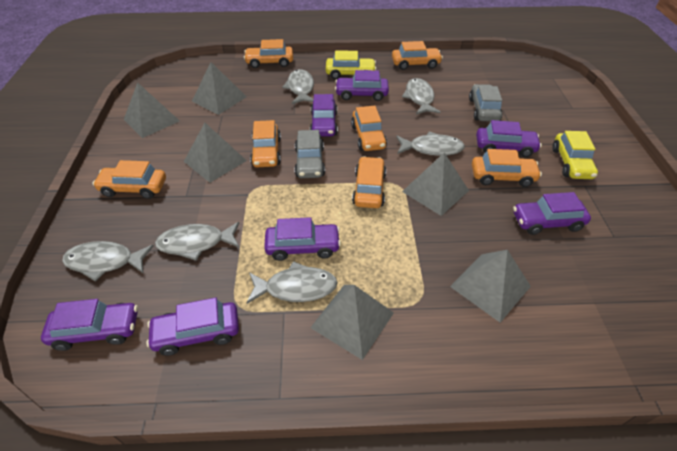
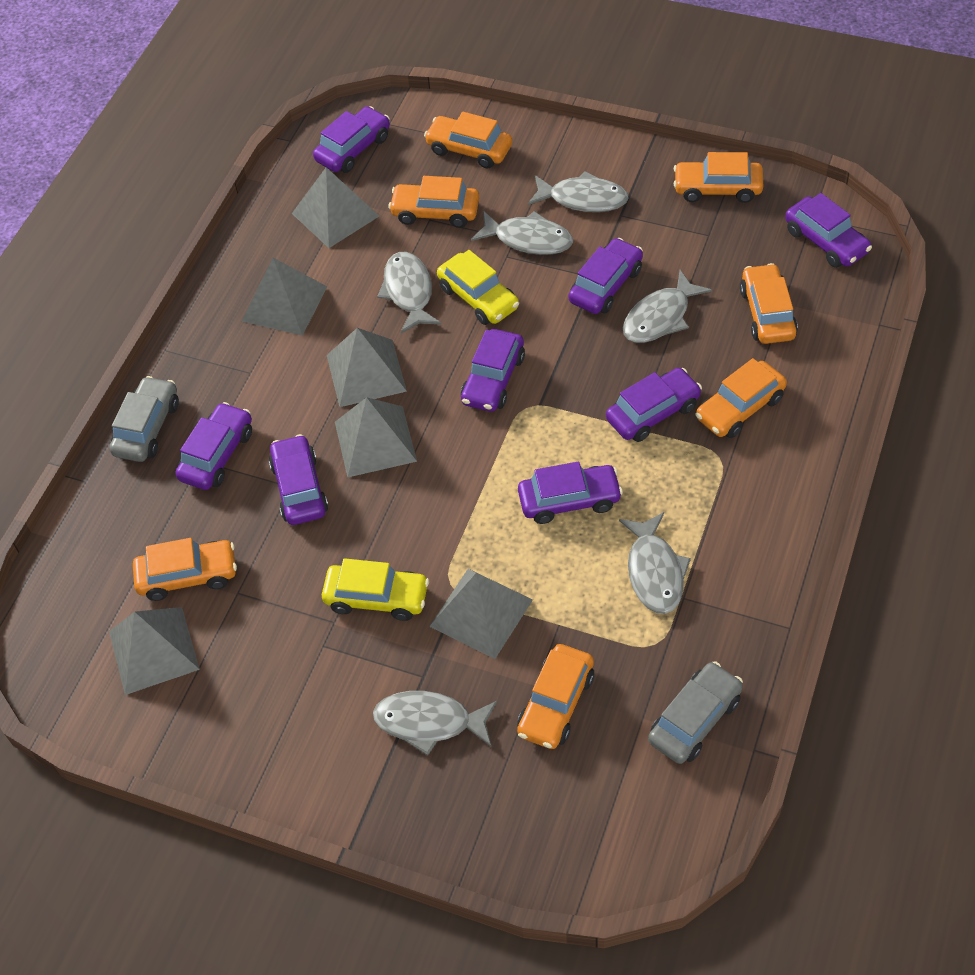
purple car: 7 -> 8

